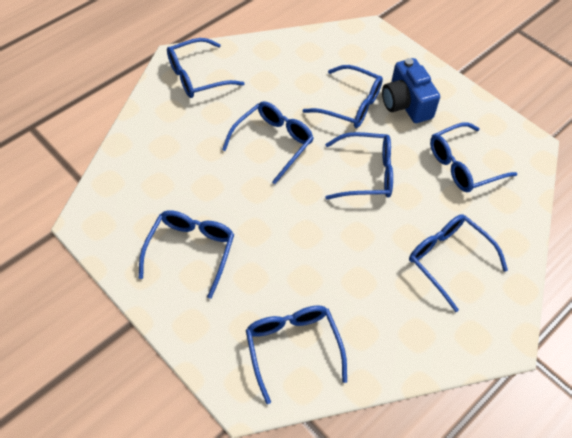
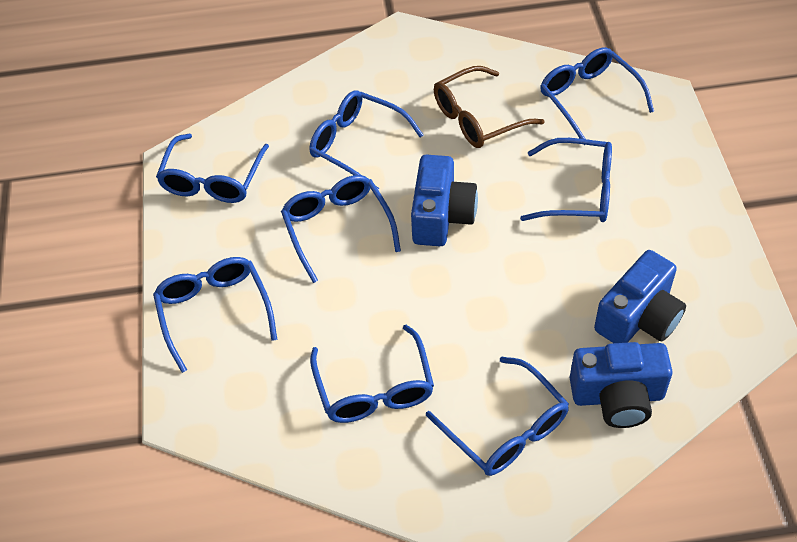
blue camera: 1 -> 3
brown glasses: 0 -> 1

